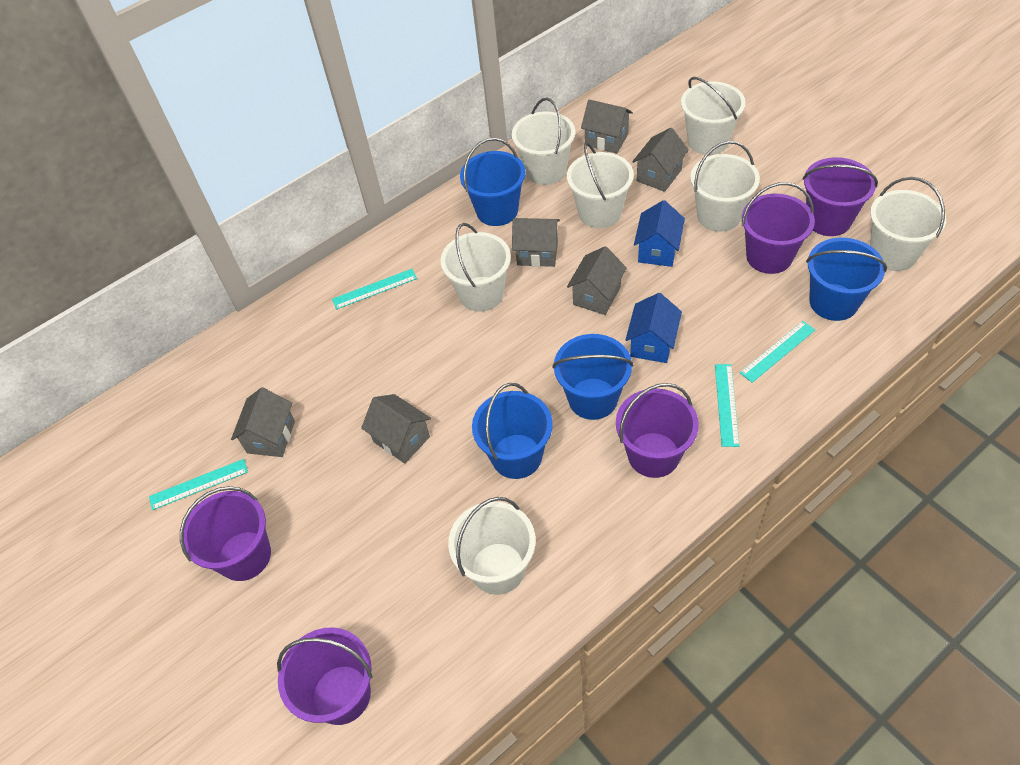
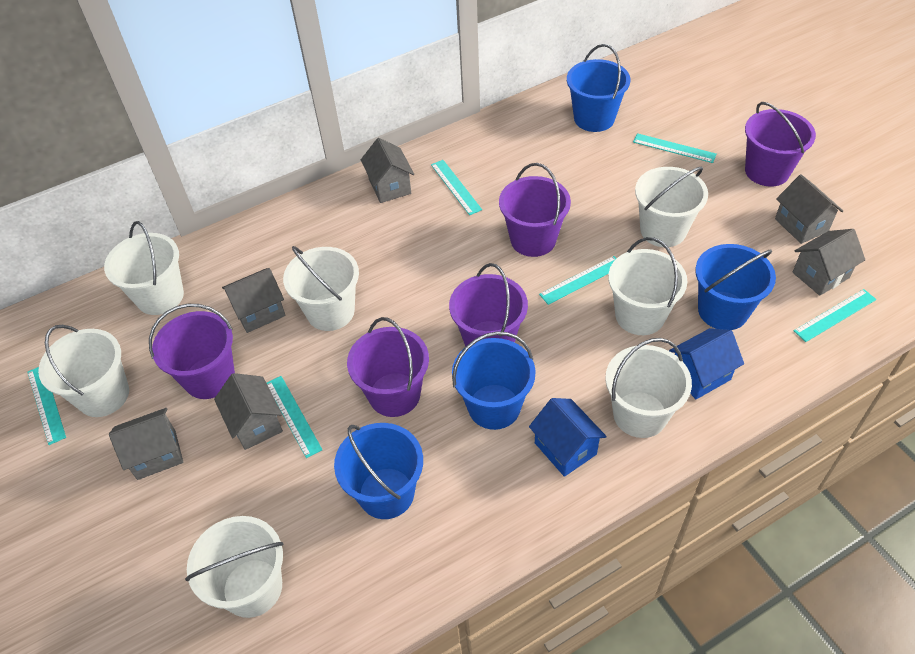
turquoise ruler: 4 -> 6

